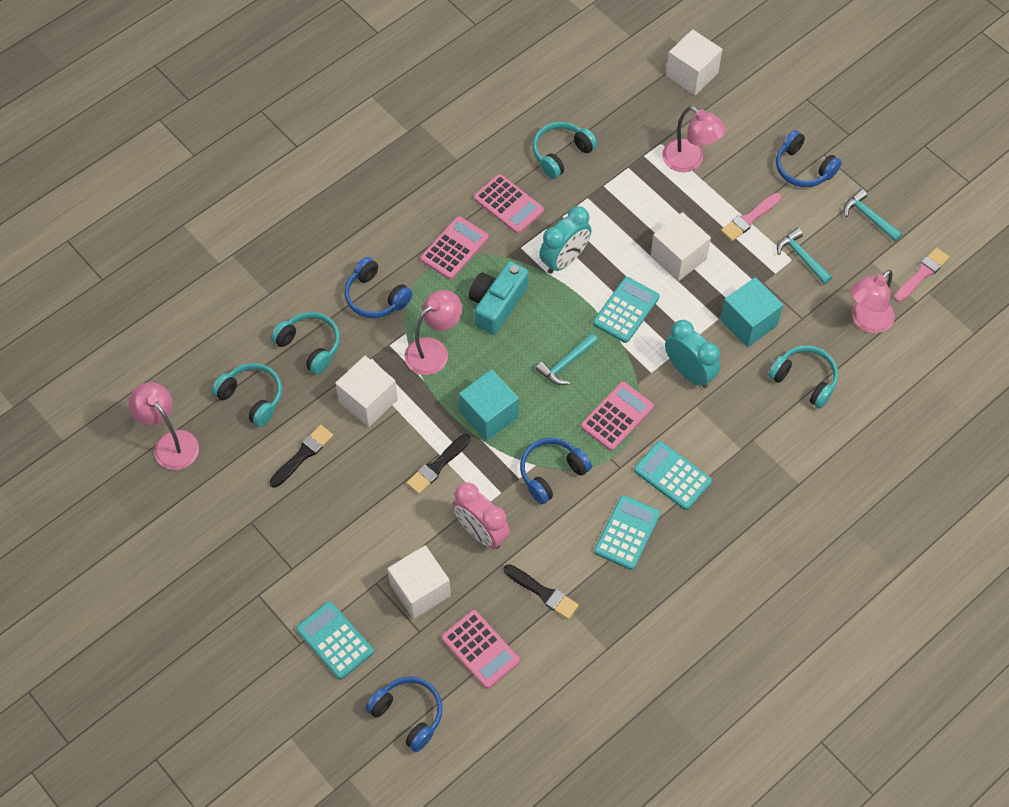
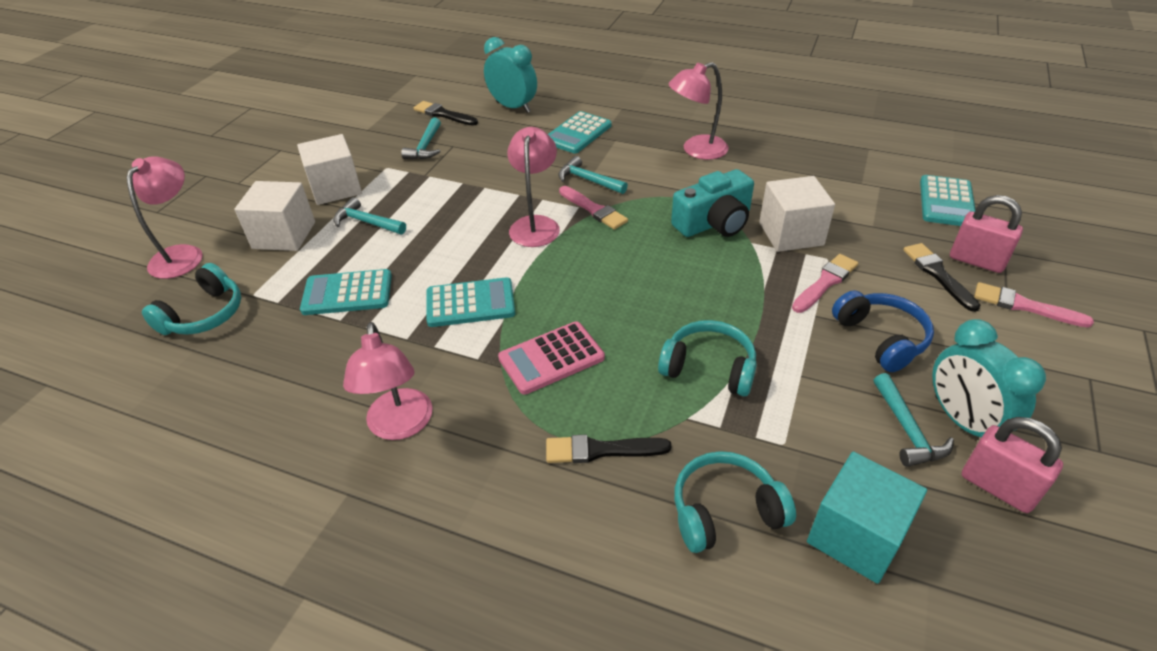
blue headphones: 4 -> 1
pink brush: 2 -> 3
pink calculator: 4 -> 1
pink clock: 1 -> 0
pink padlock: 0 -> 2
turquoise cube: 2 -> 1
turquoise hammer: 3 -> 4
turquoise headphones: 4 -> 3
white cube: 4 -> 3

